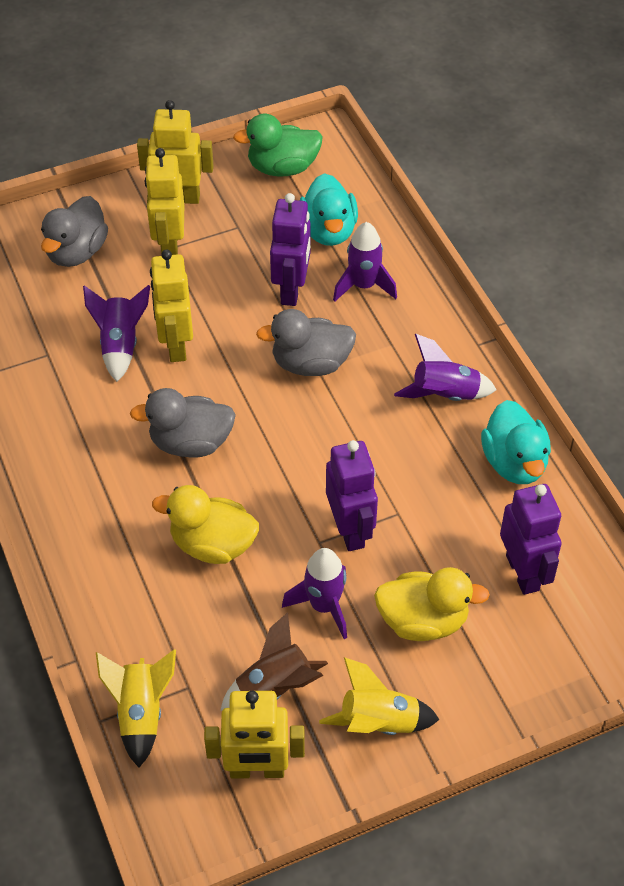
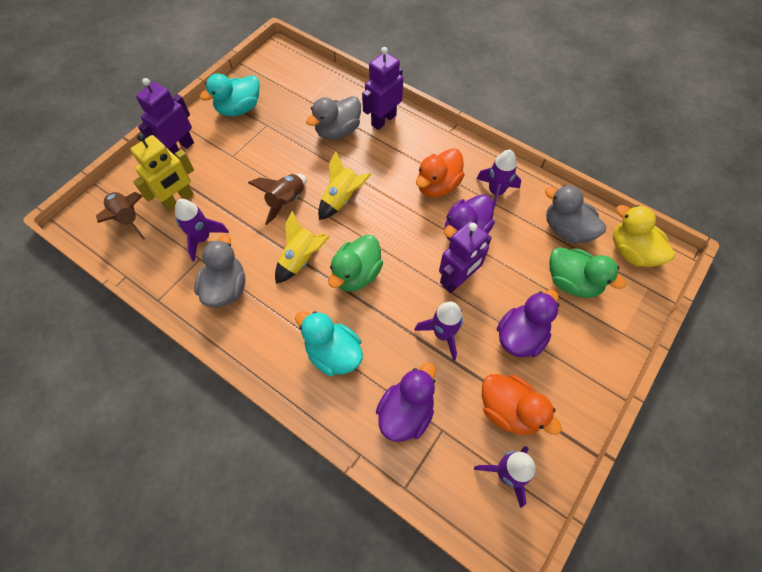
brown rocket: 1 -> 2
green duck: 1 -> 2
orange duck: 0 -> 2
purple duck: 0 -> 3
yellow duck: 2 -> 1
yellow robot: 4 -> 1

